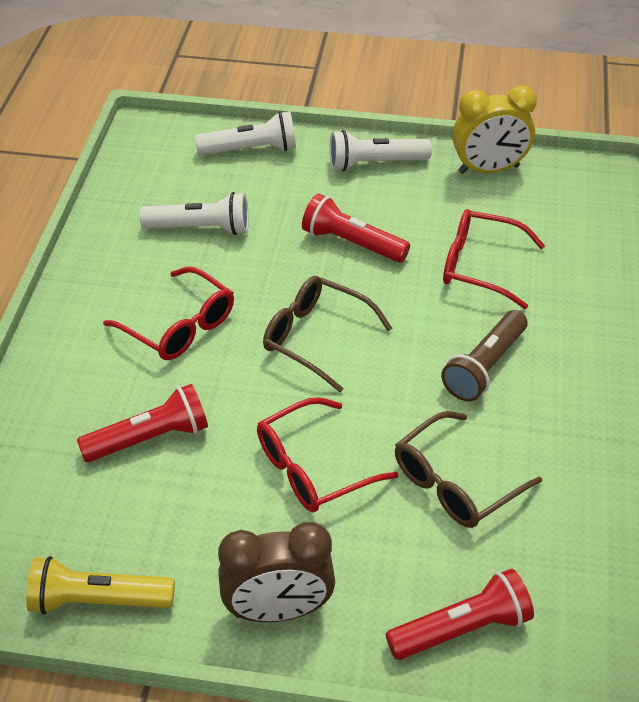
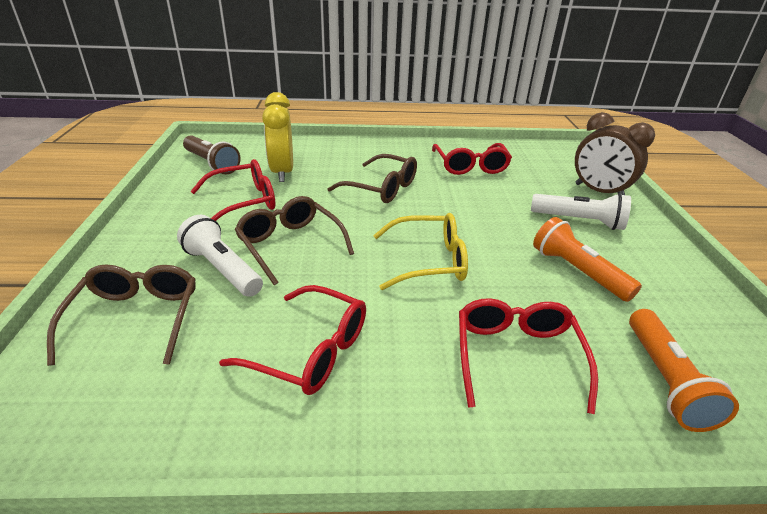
brown glasses: 2 -> 3
orange flashlight: 0 -> 2
red flashlight: 3 -> 0
red glasses: 3 -> 4
white flashlight: 3 -> 2
yellow flashlight: 1 -> 0
yellow glasses: 0 -> 1

